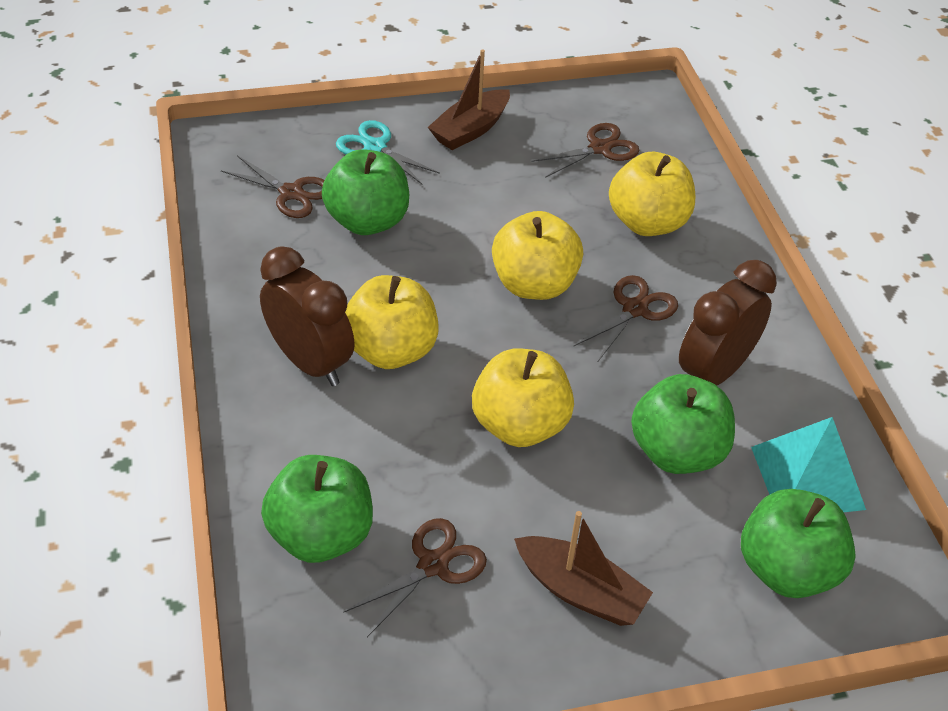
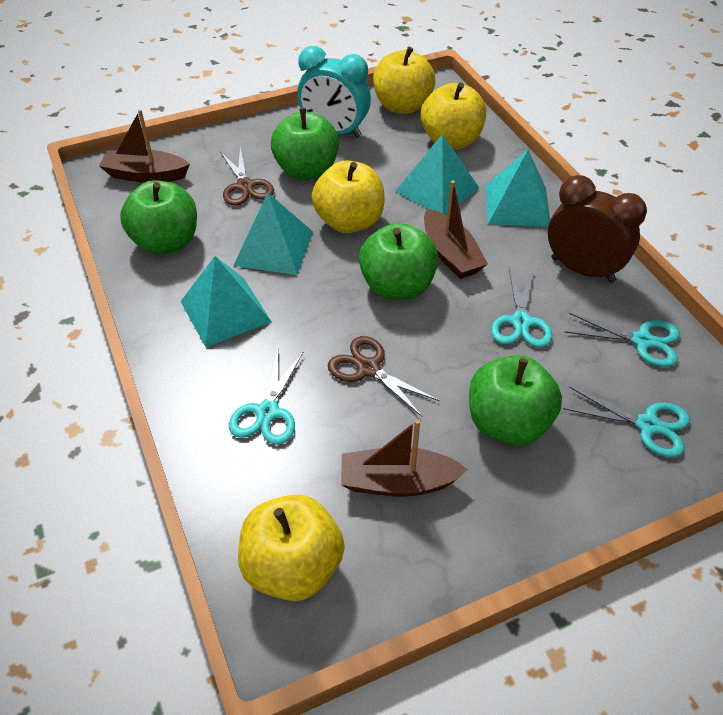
brown boat: 2 -> 3
brown clock: 2 -> 1
brown scissors: 4 -> 2
turquoise clock: 0 -> 1
turquoise pyramid: 1 -> 4
turquoise scissors: 1 -> 4

